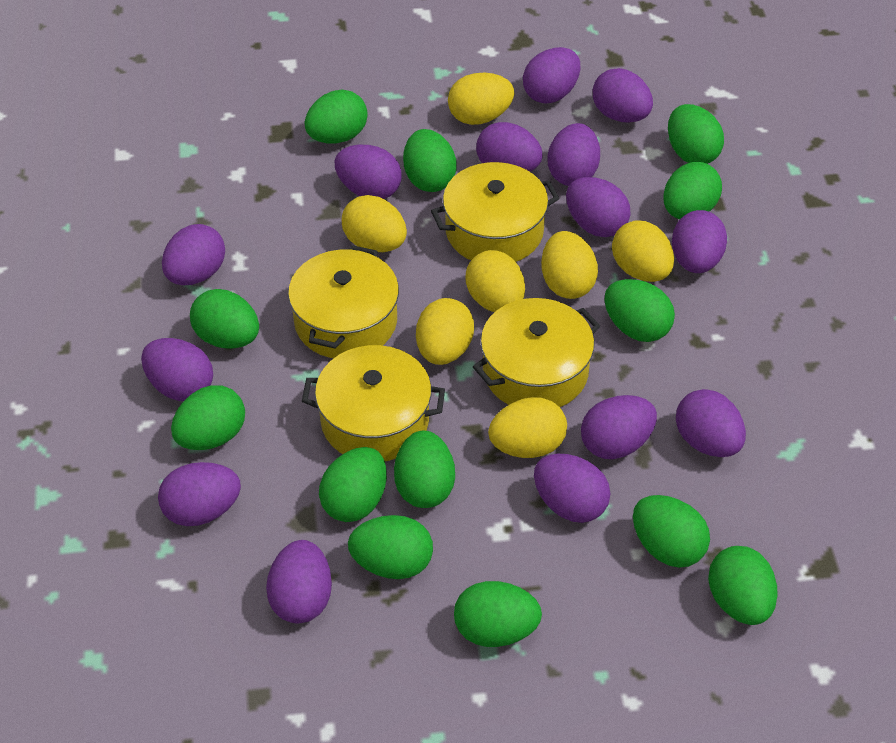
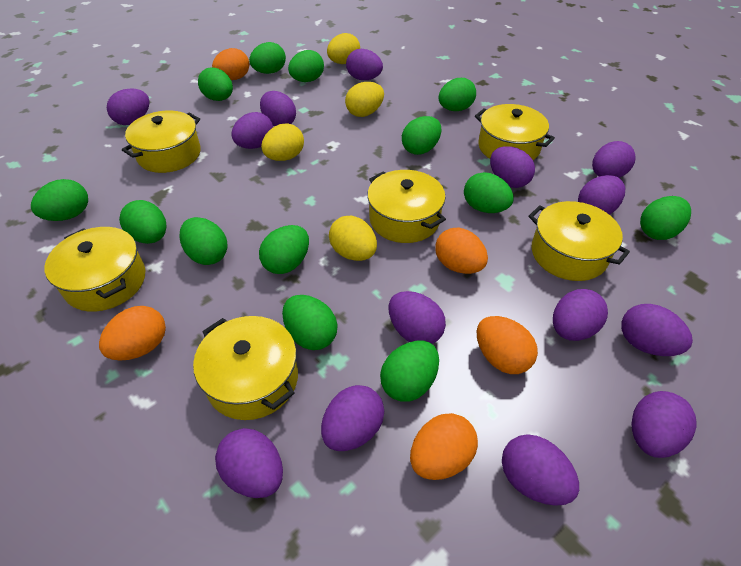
orange egg: 0 -> 5
yellow egg: 7 -> 4
yellow pot: 4 -> 6

